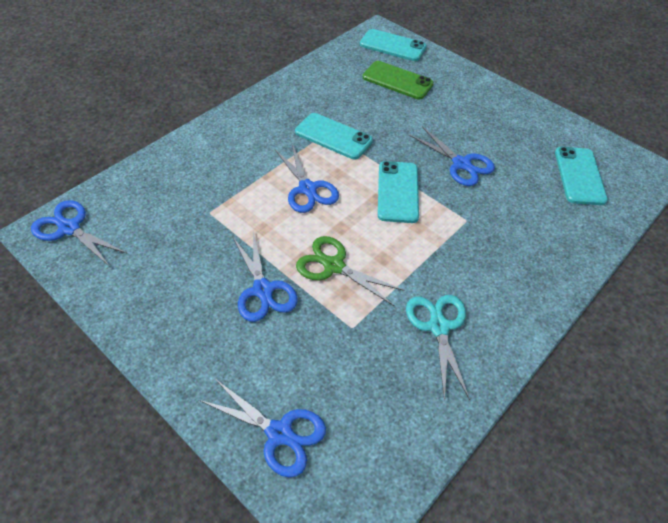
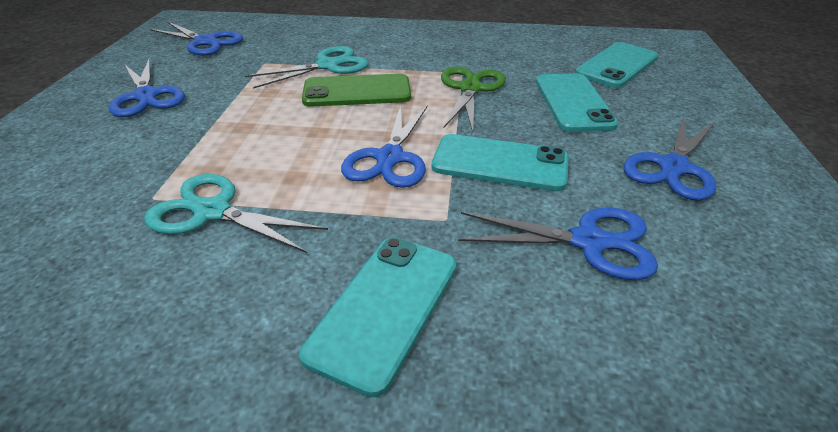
turquoise scissors: 1 -> 2

